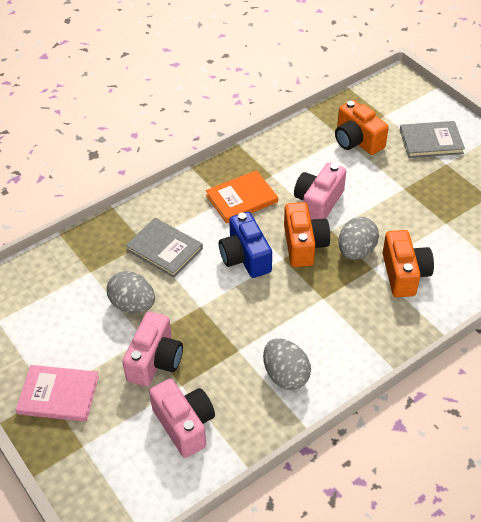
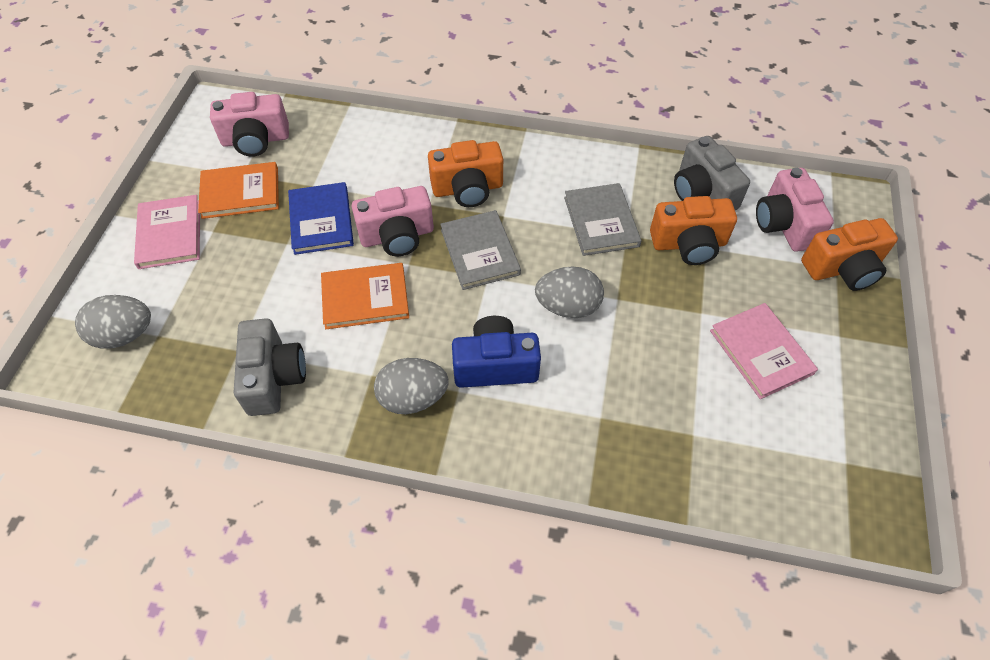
blue book: 0 -> 1
grey camera: 0 -> 2
orange book: 1 -> 2
pink book: 1 -> 2

